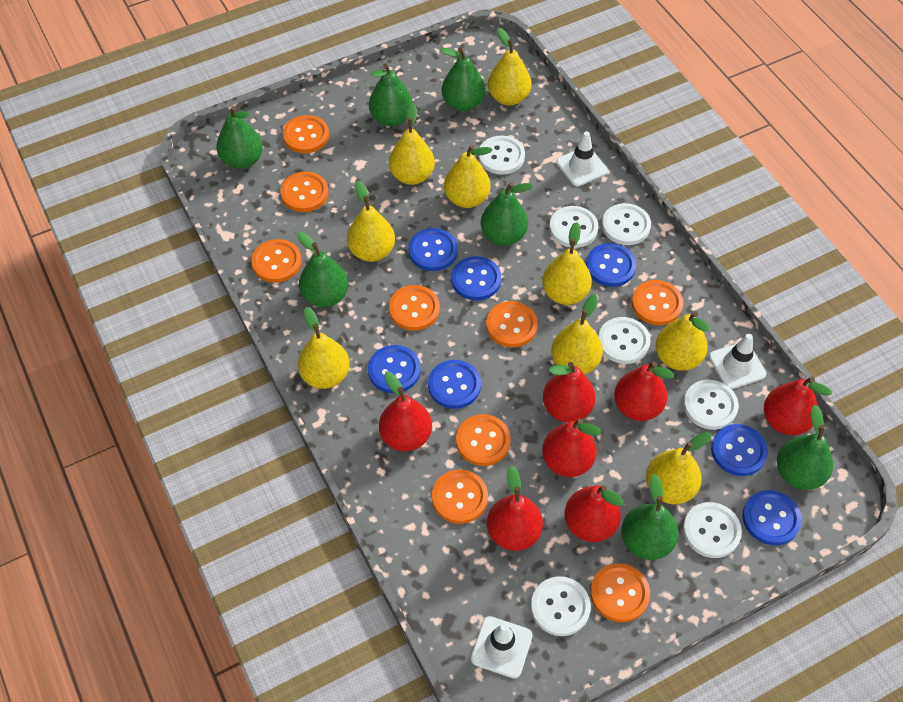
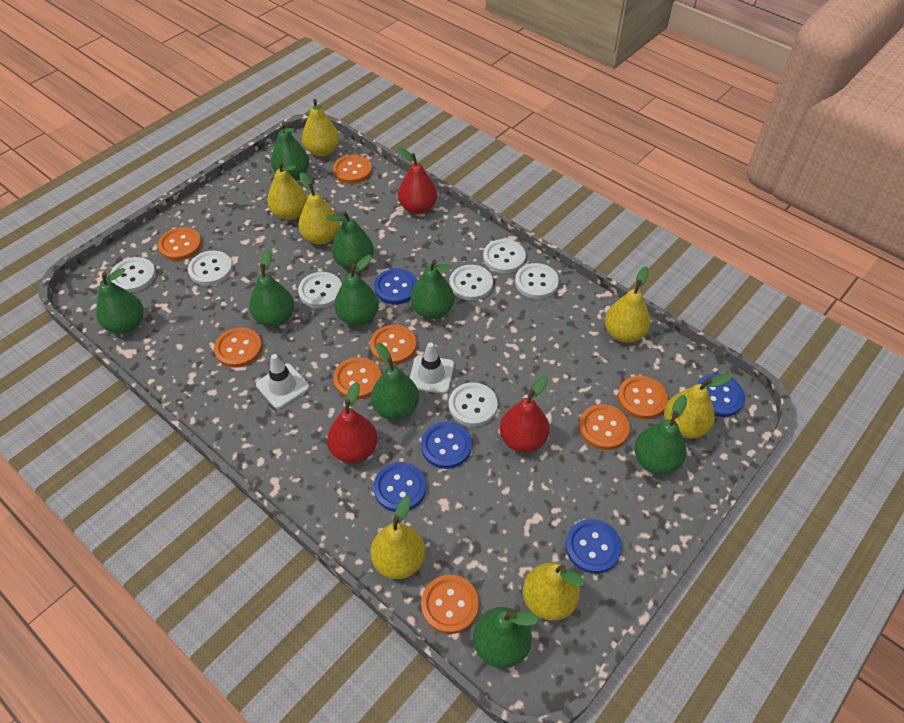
blue button: 7 -> 5
green pear: 7 -> 9
orange button: 9 -> 8
red pear: 7 -> 3
white traffic cone: 3 -> 2
yellow pear: 9 -> 7

